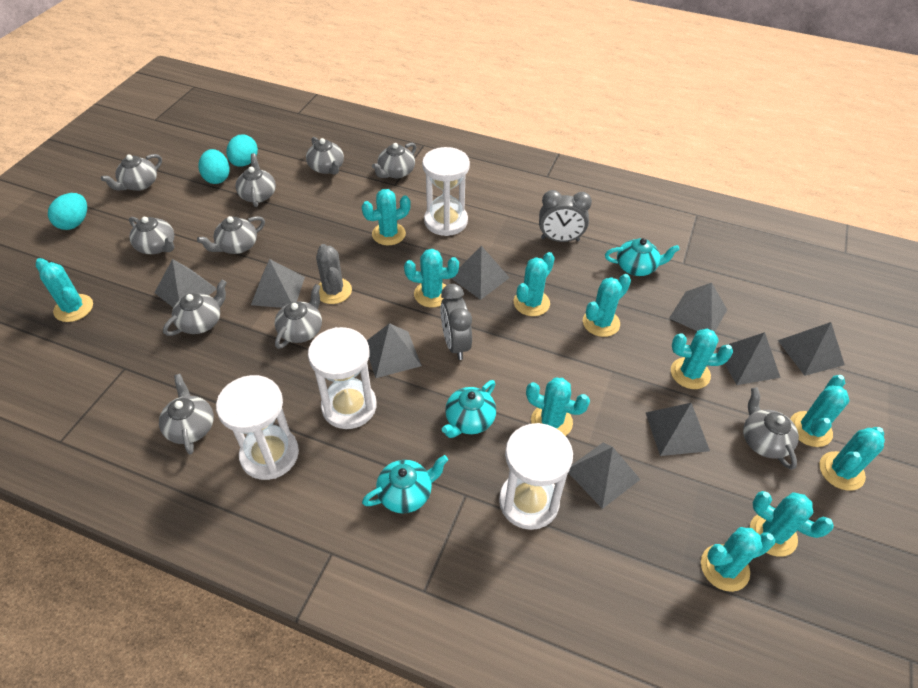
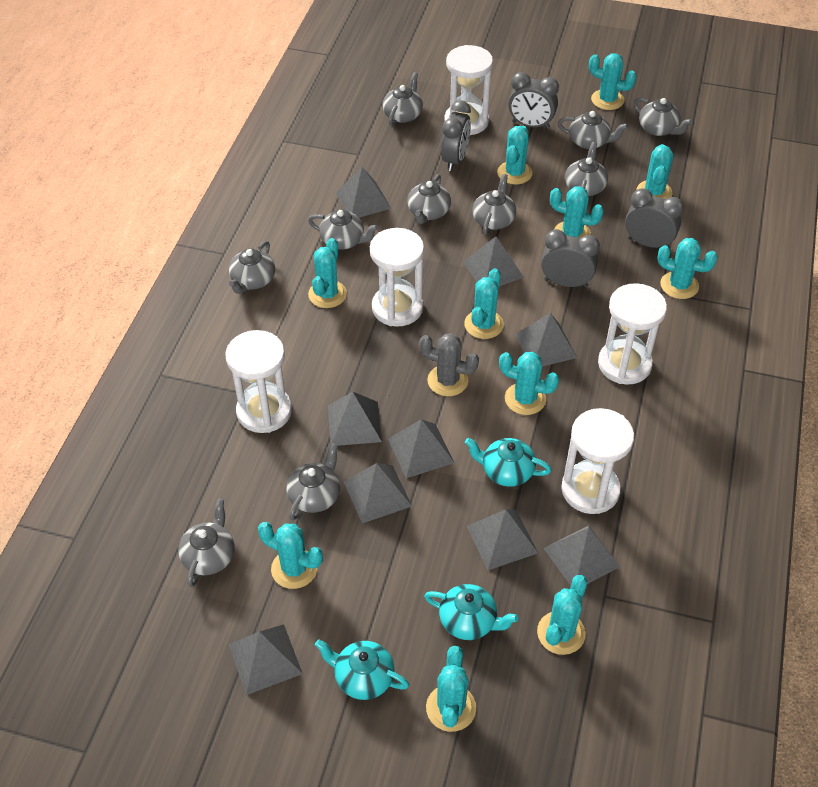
grey clock: 2 -> 4
turquoise egg: 3 -> 0
white hourglass: 4 -> 5

